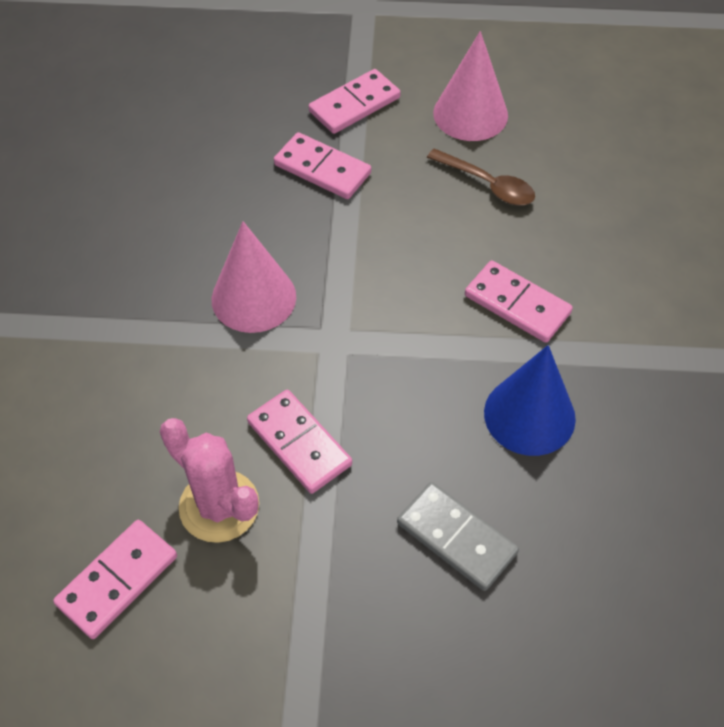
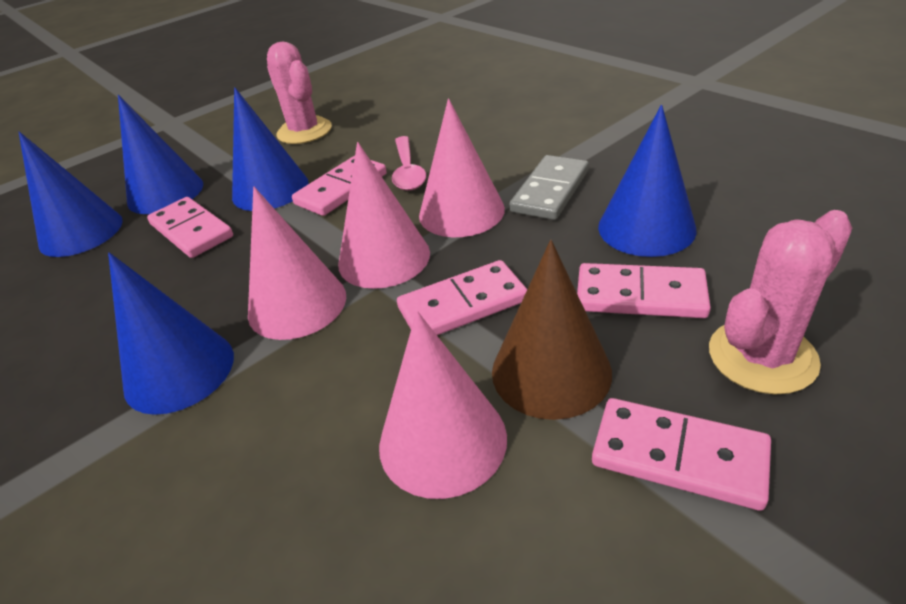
blue cone: 1 -> 5
brown cone: 0 -> 1
brown spoon: 1 -> 0
pink cactus: 1 -> 2
pink cone: 2 -> 4
pink spoon: 0 -> 1

